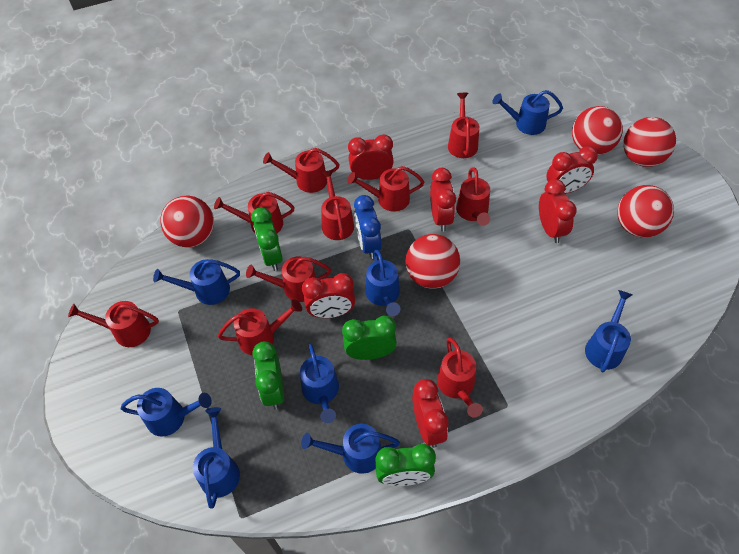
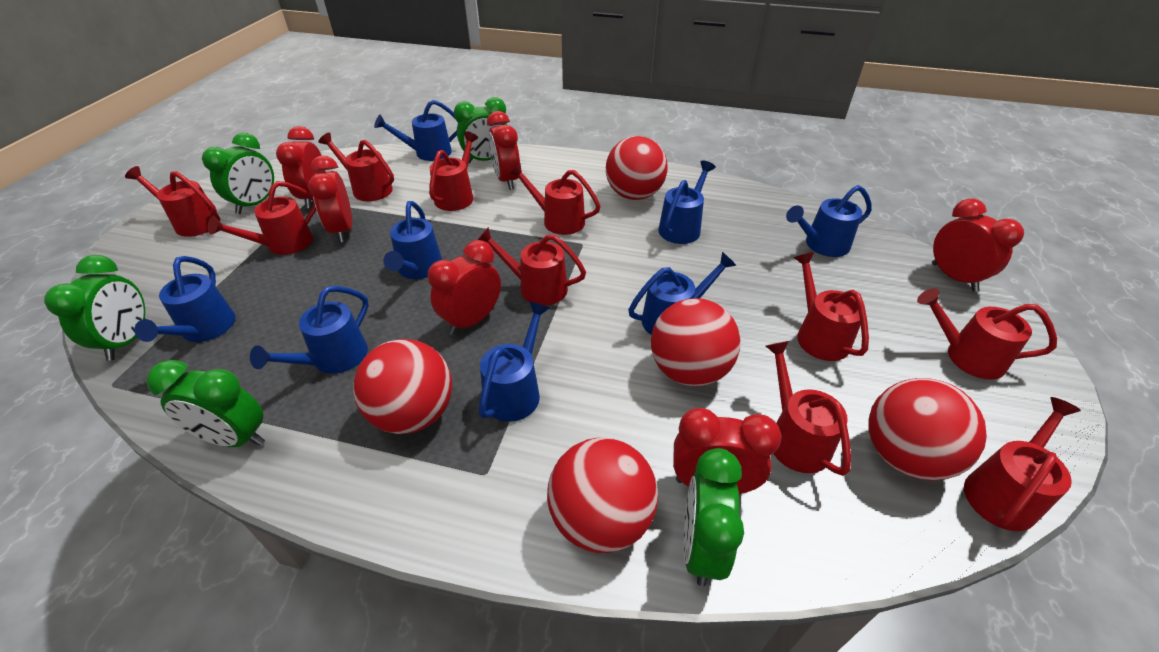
blue clock: 1 -> 0
green clock: 4 -> 5

